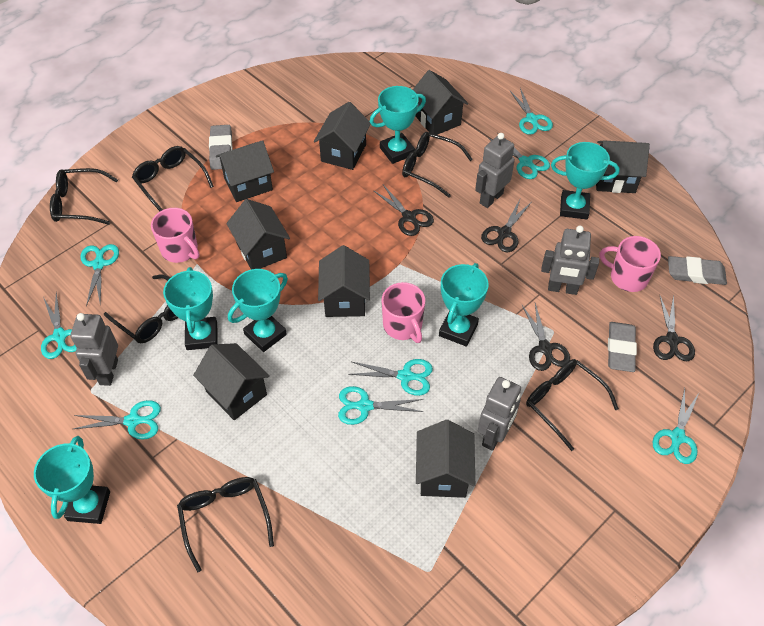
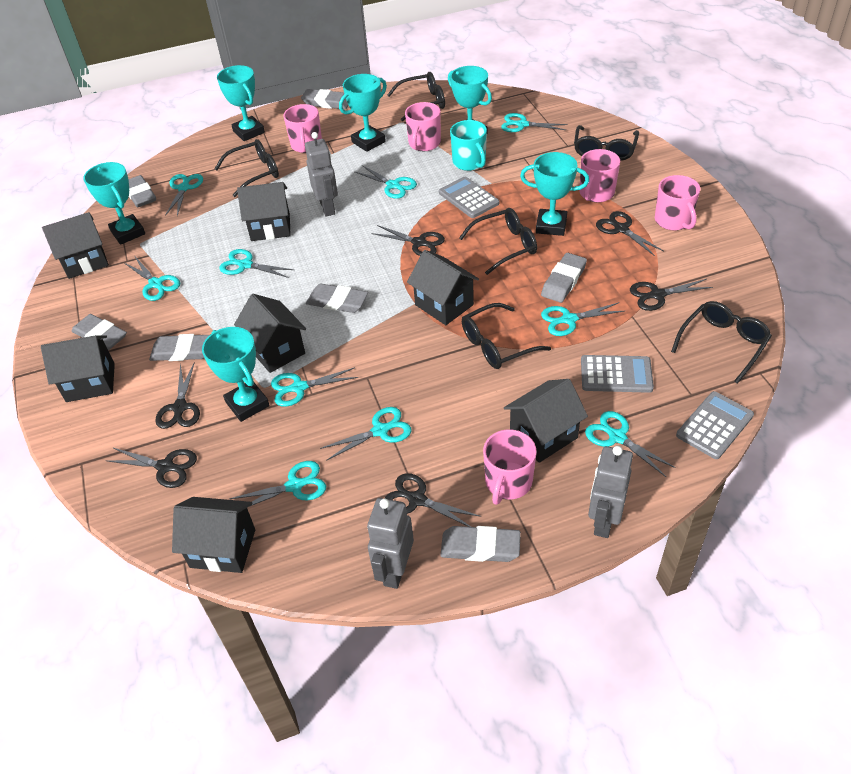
black house: 8 -> 7
black scissors: 4 -> 6
grey calculator: 0 -> 3
grey eraser: 3 -> 7
grey robot: 4 -> 3
pink mug: 3 -> 5
turquoise mug: 0 -> 1
turquoise scissors: 8 -> 10

